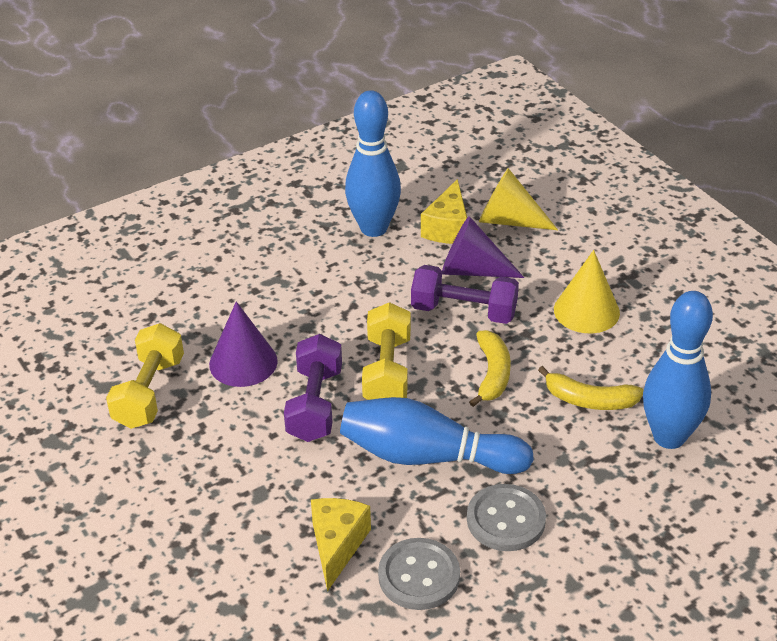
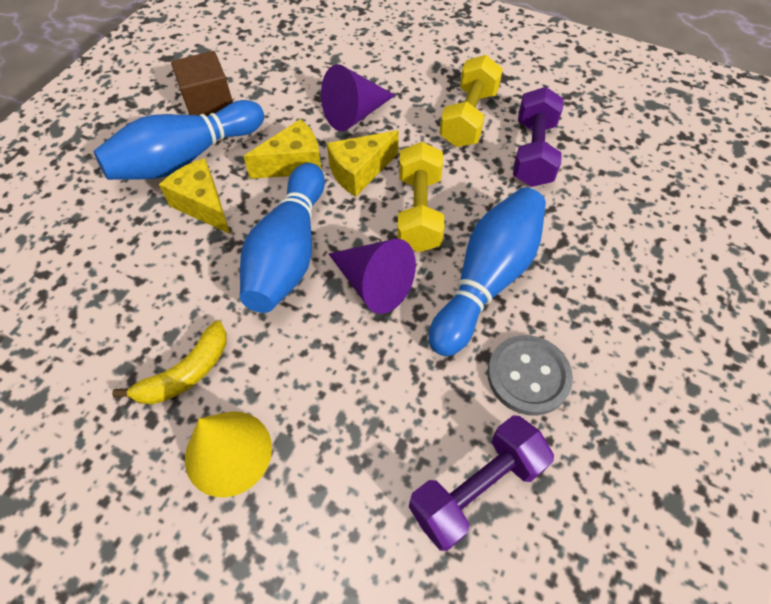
brown cube: 0 -> 1
grey button: 2 -> 1
yellow banana: 2 -> 1
yellow cheese: 2 -> 3
yellow cone: 2 -> 1

